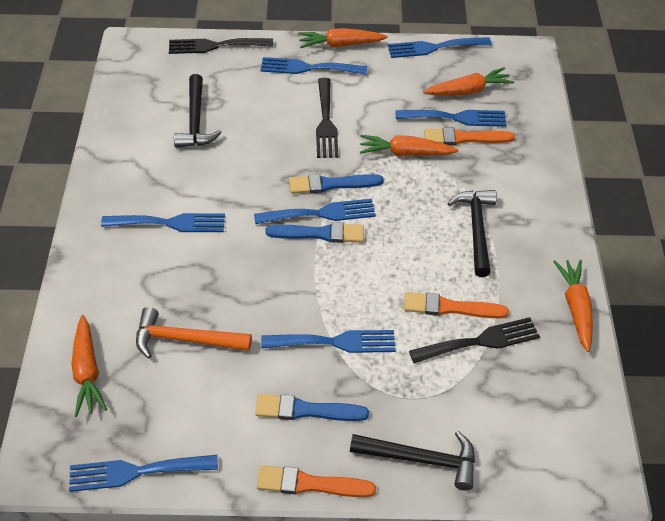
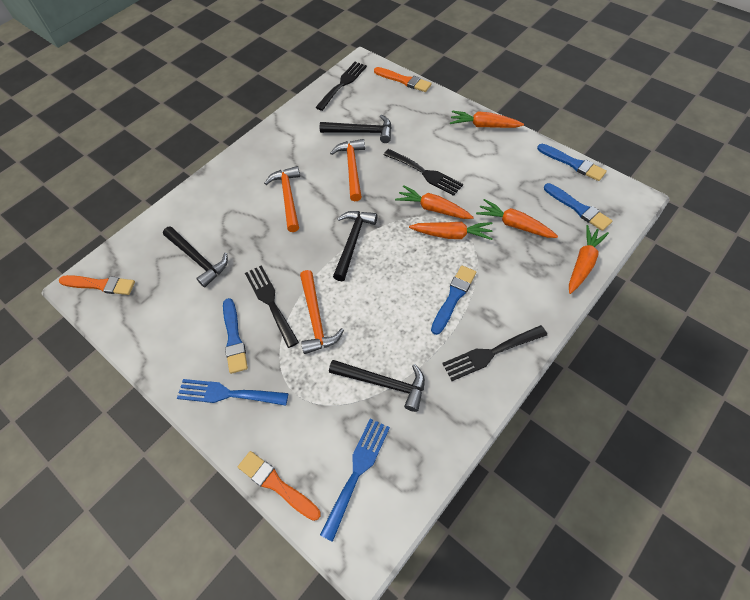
black fork: 3 -> 4
black hammer: 3 -> 4
blue brush: 3 -> 4
blue fork: 7 -> 2
orange hammer: 1 -> 3

